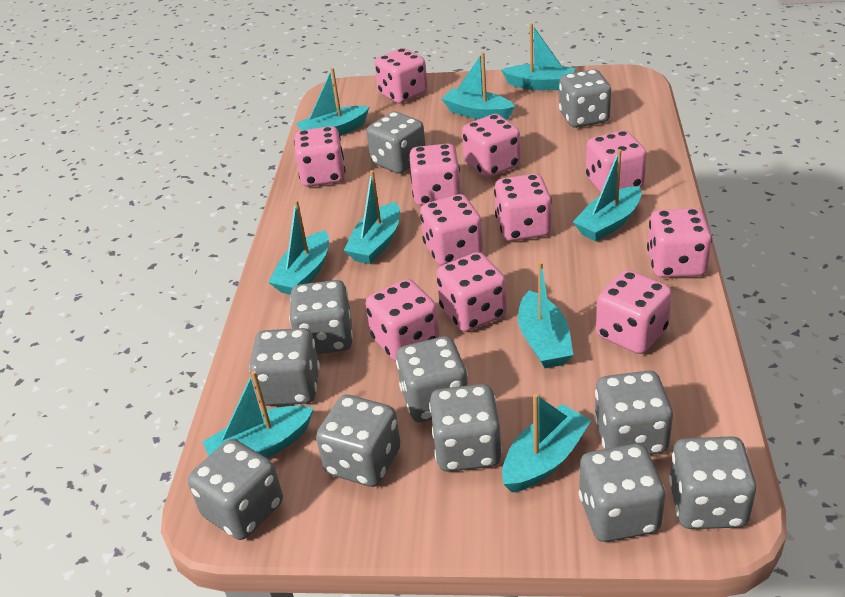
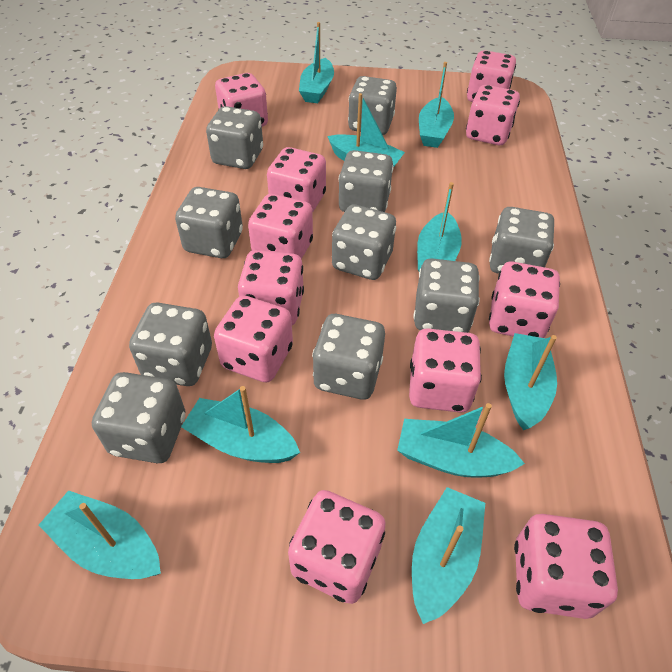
grey dice: 11 -> 10

